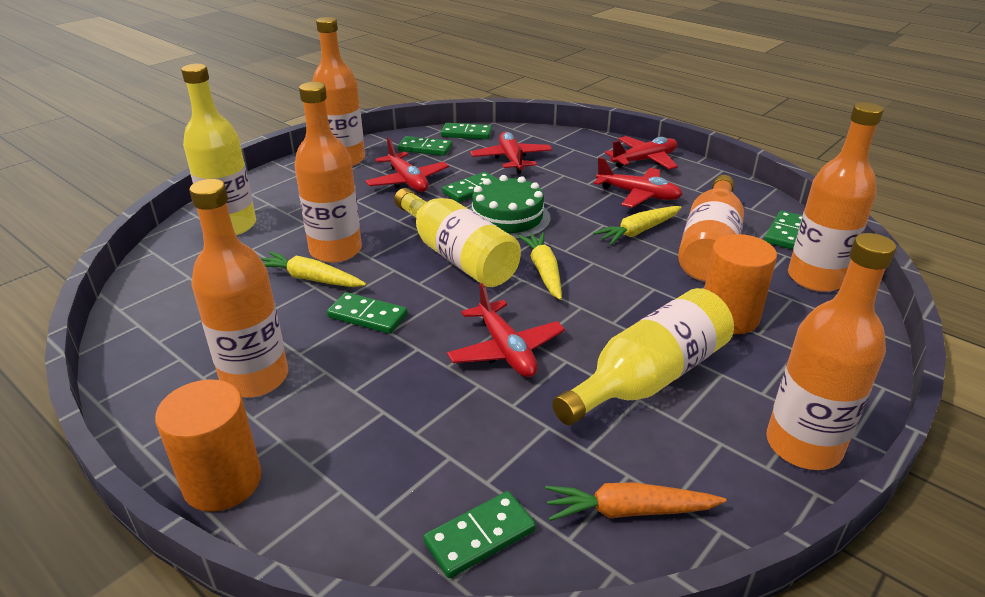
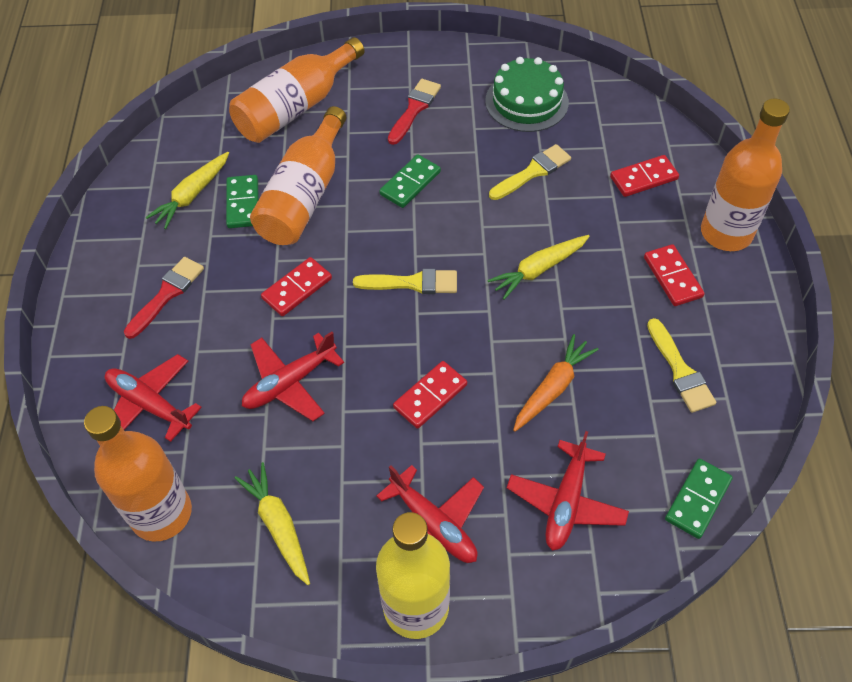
green domino: 6 -> 3
orange bottle: 6 -> 4
orange cylinder: 2 -> 0
red brush: 0 -> 2
red domino: 0 -> 4
red plane: 5 -> 4
yellow bottle: 3 -> 1
yellow brush: 0 -> 3

